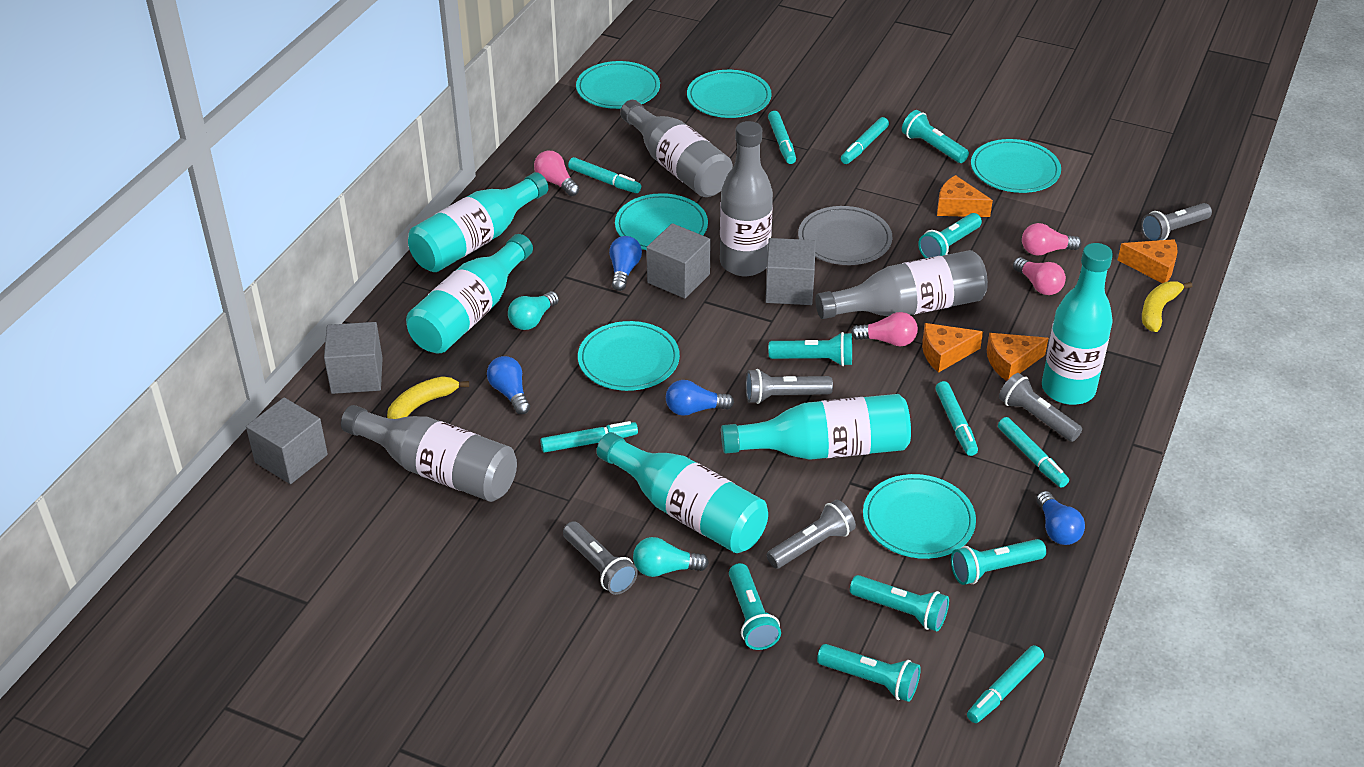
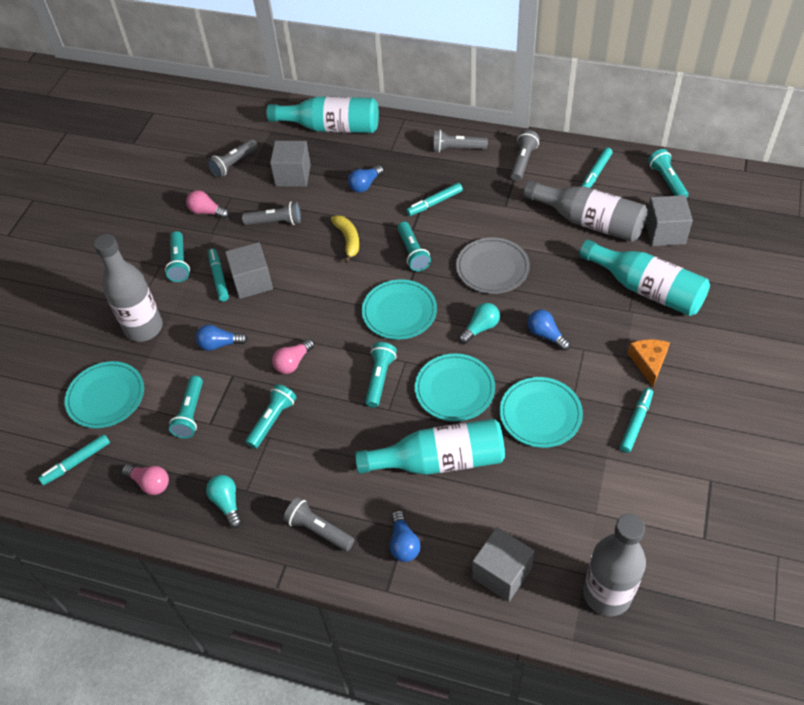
grey bottle: 4 -> 3
orange cheese: 4 -> 1
pink light bulb: 4 -> 3
turquoise bottle: 5 -> 3
turquoise flashlight: 7 -> 6
turquoise marker: 7 -> 5
turquoise plate: 6 -> 4
yellow banana: 2 -> 1

